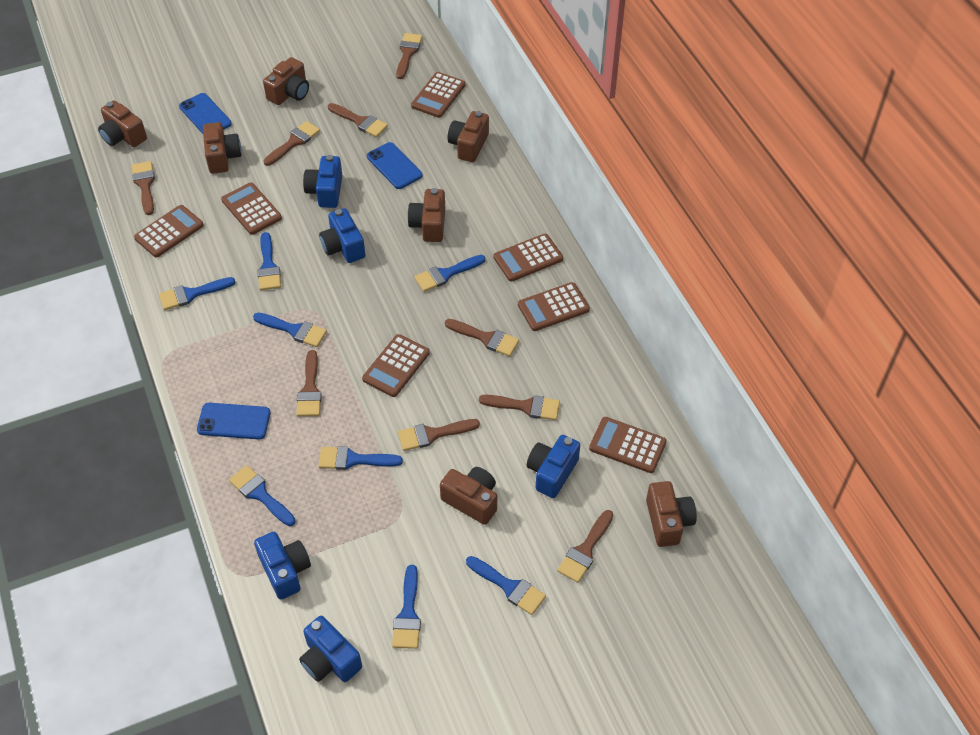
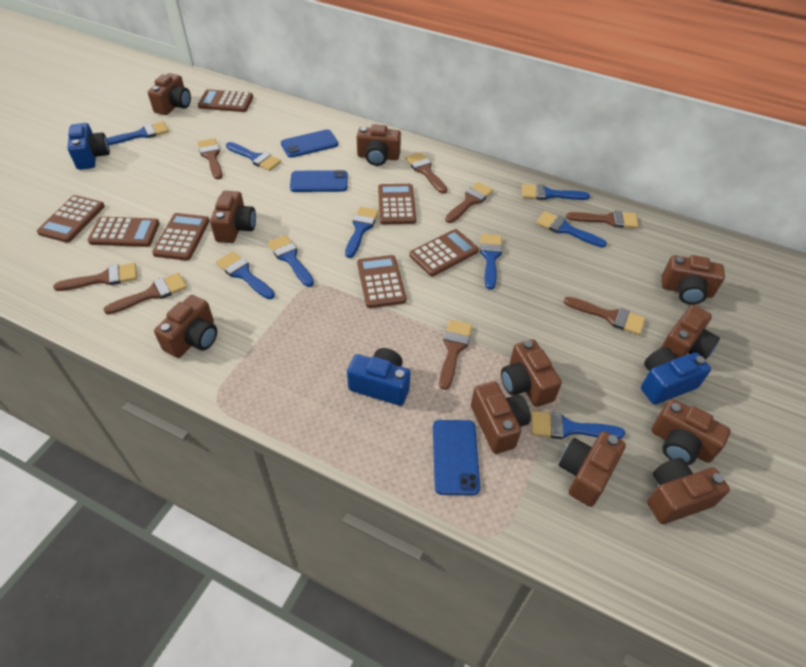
blue brush: 8 -> 9
blue camera: 5 -> 3
brown brush: 9 -> 8
brown camera: 7 -> 11

